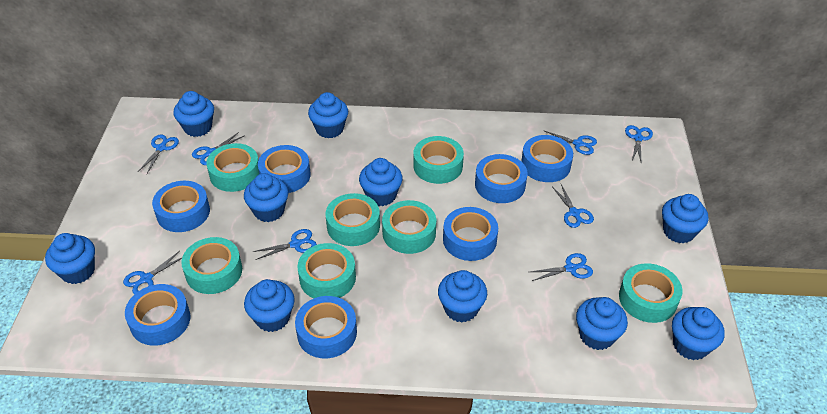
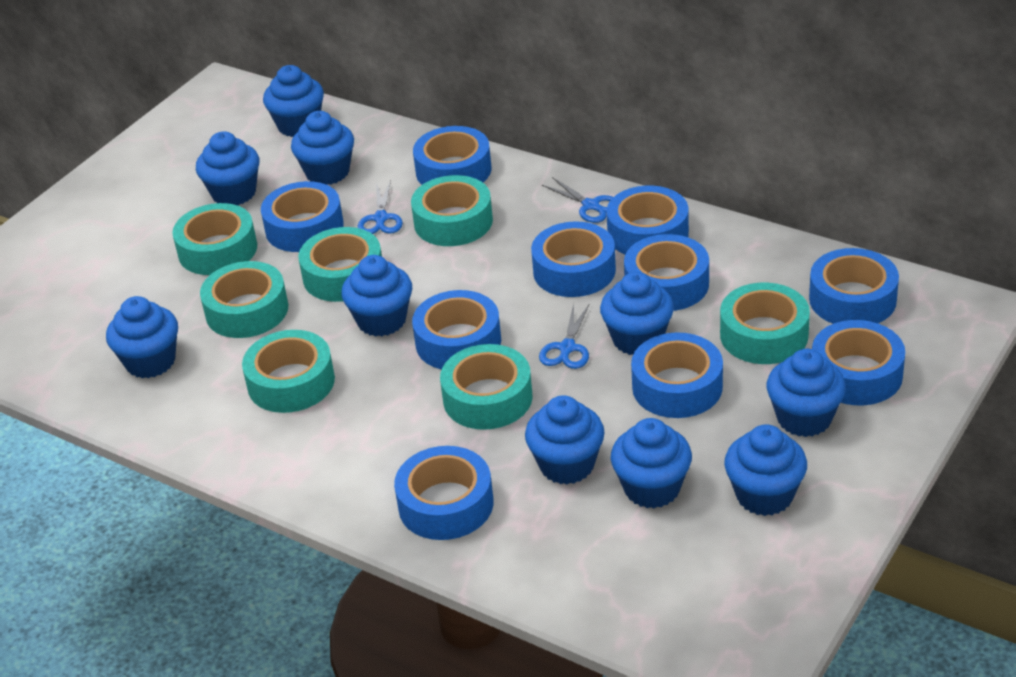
blue scissors: 8 -> 3
blue tape: 7 -> 10

